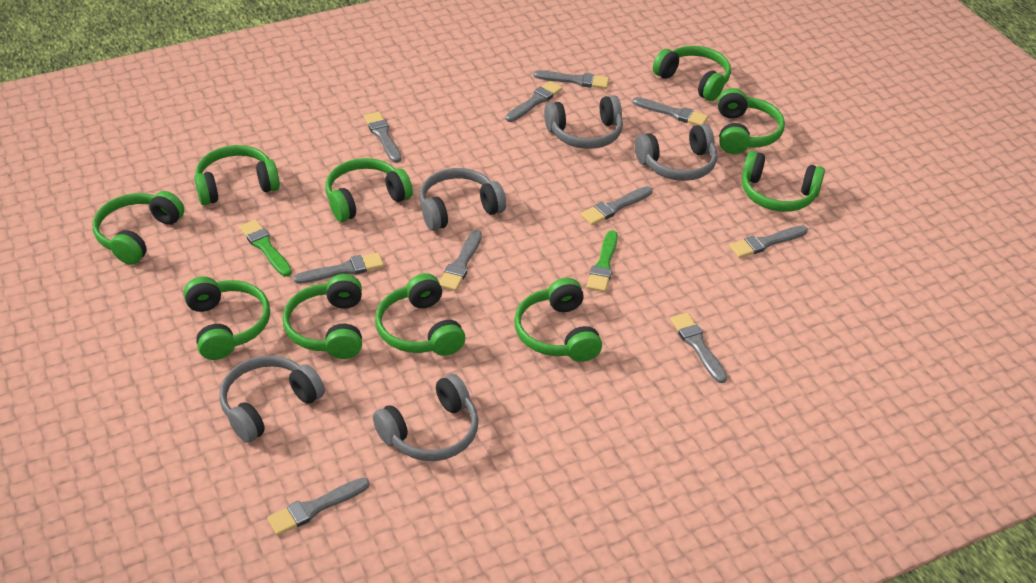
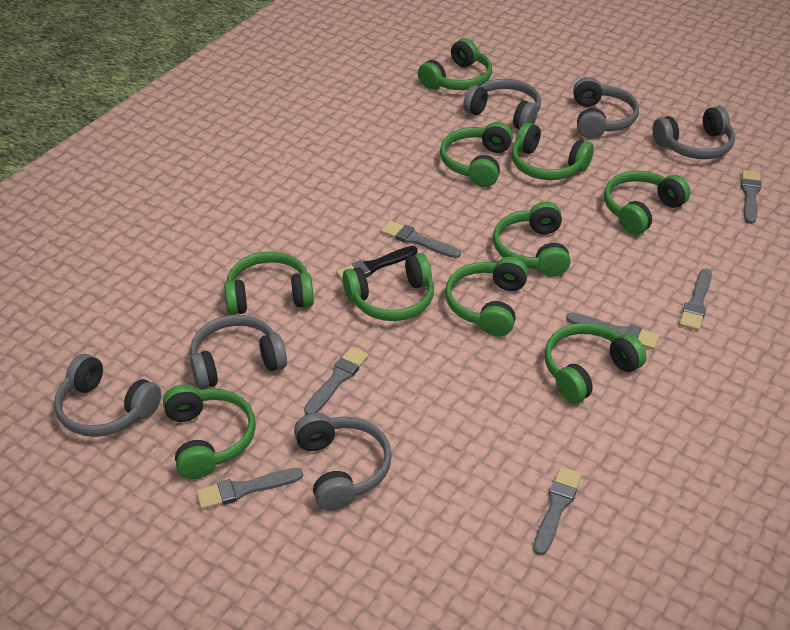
black brush: 0 -> 1
green brush: 2 -> 0
grey brush: 10 -> 7
grey headphones: 5 -> 6

